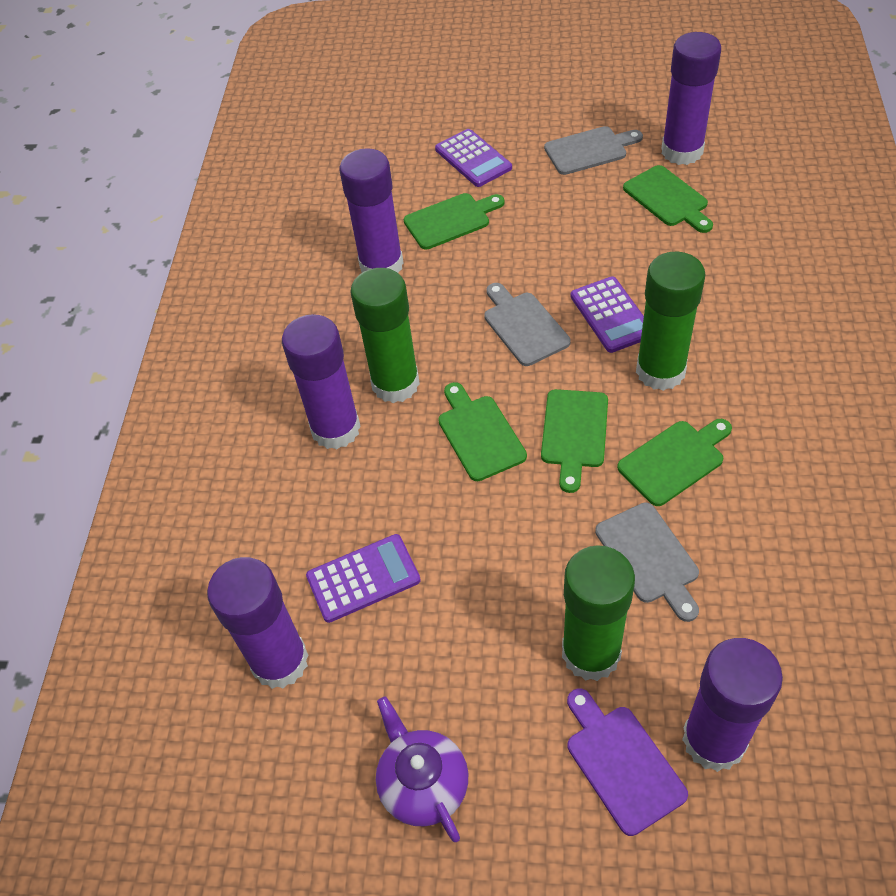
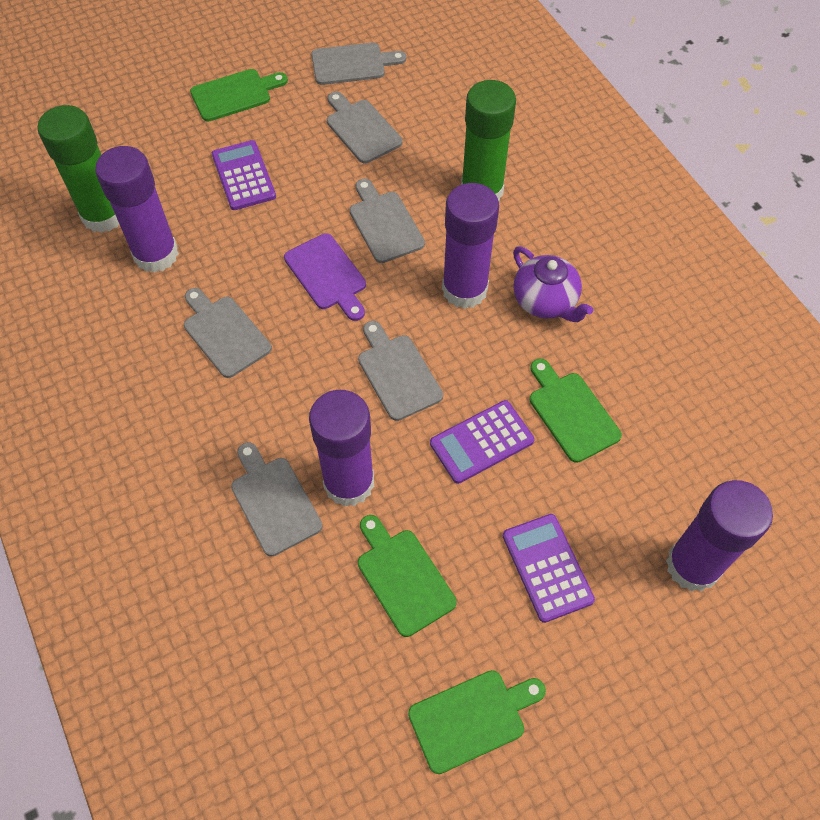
green cutting board: 5 -> 4
green glue stick: 3 -> 2
grey cutting board: 3 -> 6
purple glue stick: 5 -> 4

